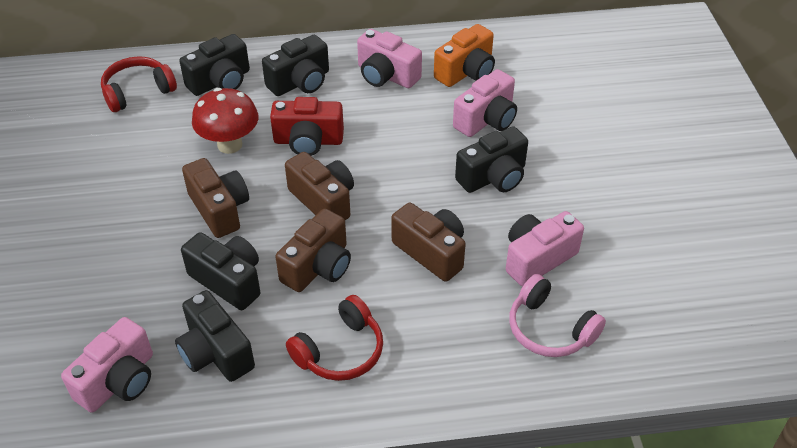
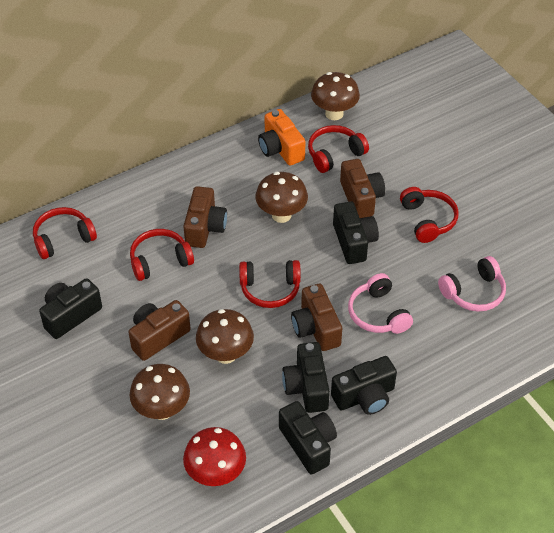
brown mushroom: 0 -> 4
pink camera: 4 -> 0
pink headphones: 1 -> 2
red camera: 1 -> 0
red headphones: 2 -> 5

